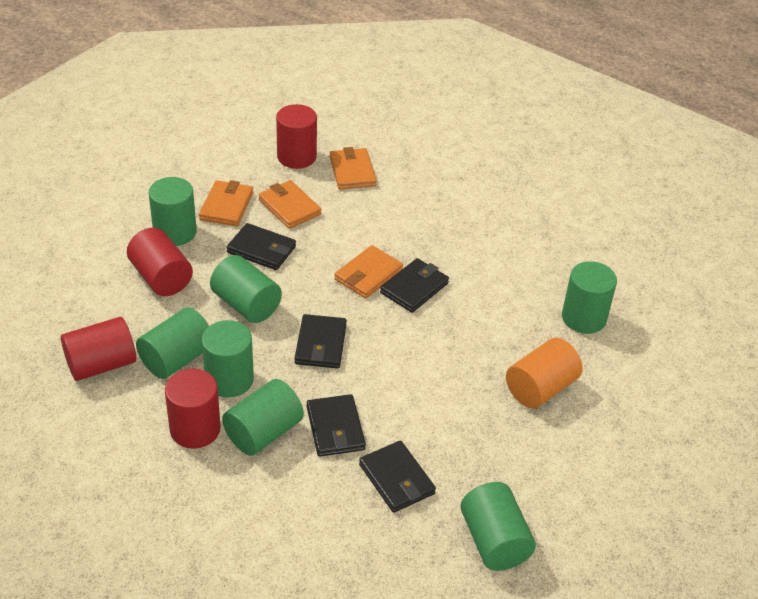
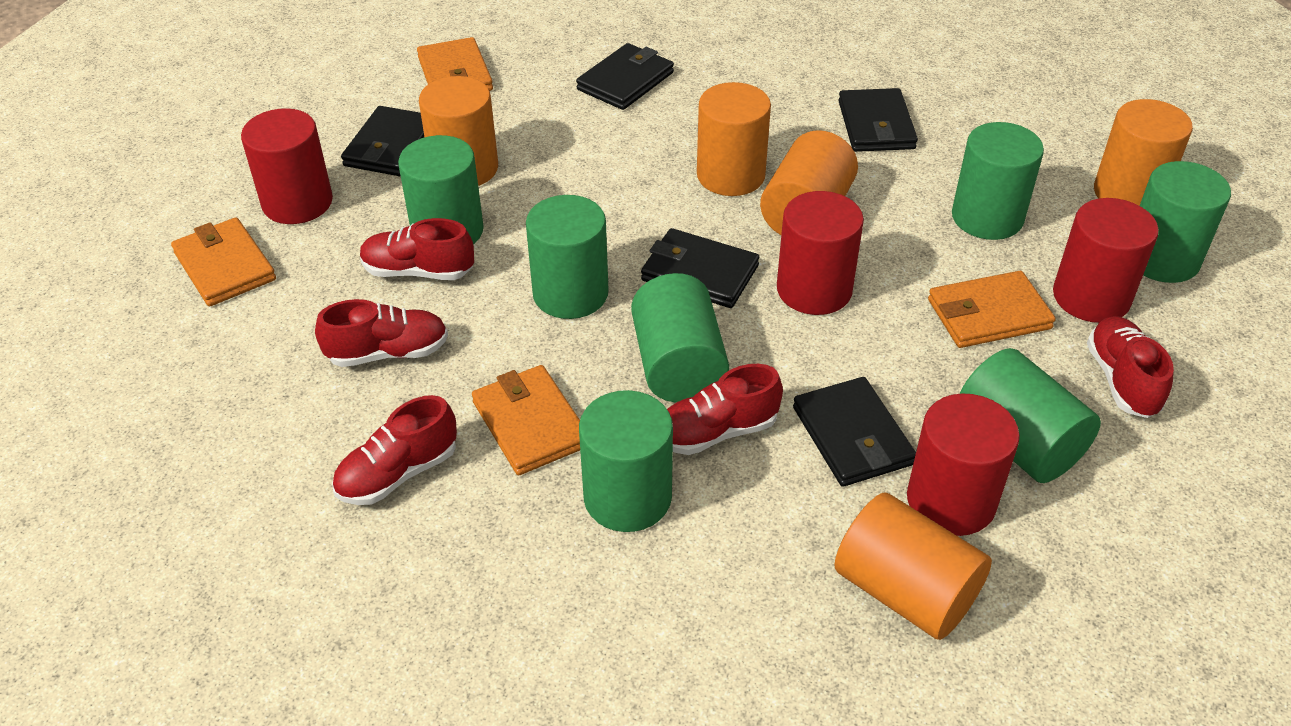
orange cylinder: 1 -> 5
red shoe: 0 -> 5

